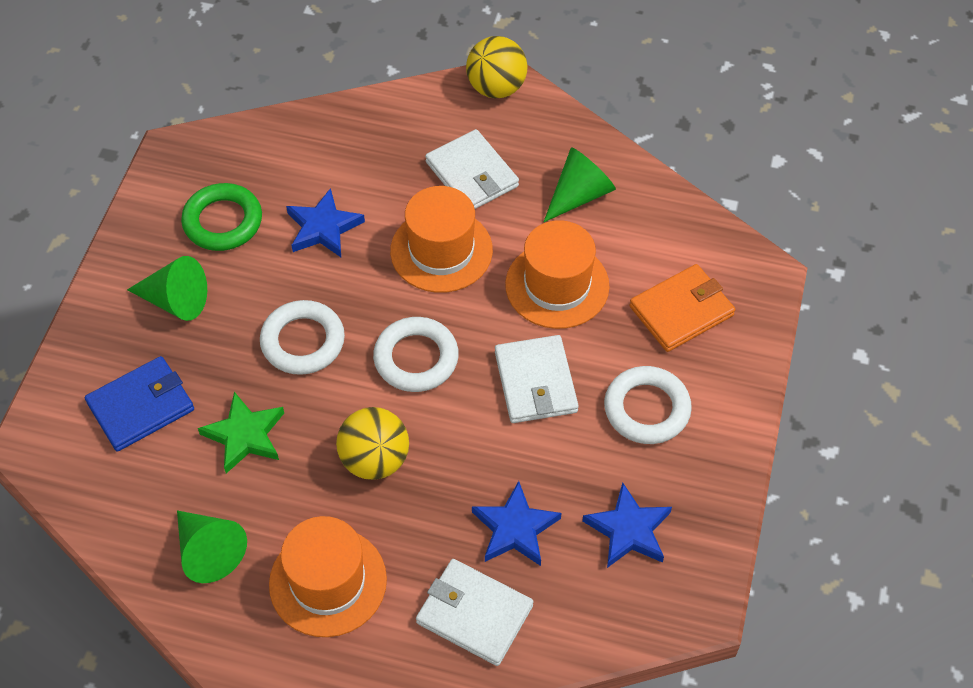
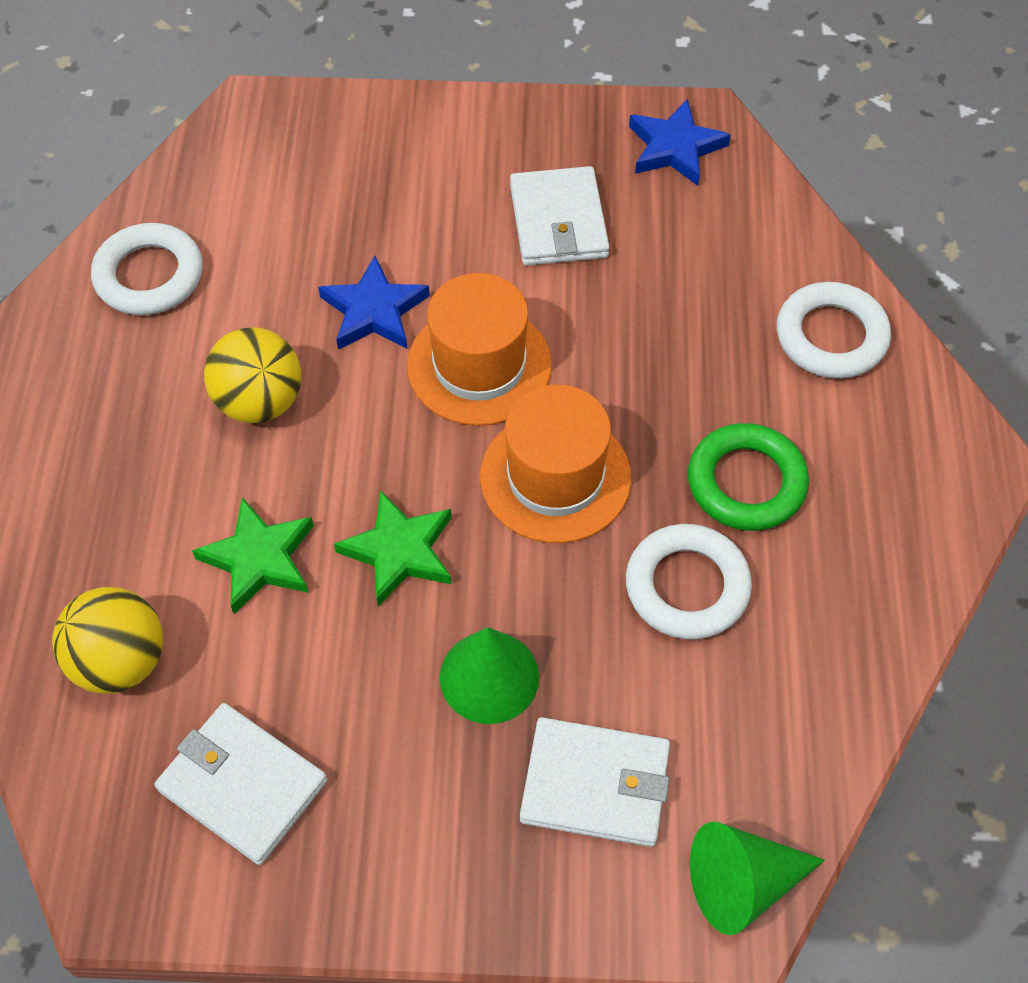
blue star: 3 -> 2
blue wallet: 1 -> 0
green cone: 3 -> 2
green star: 1 -> 2
orange hat: 3 -> 2
orange wallet: 1 -> 0

